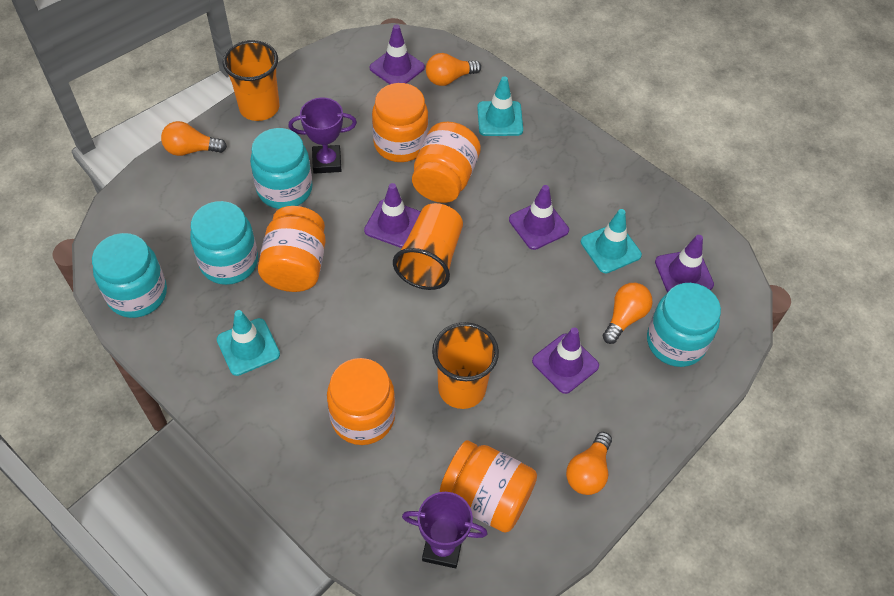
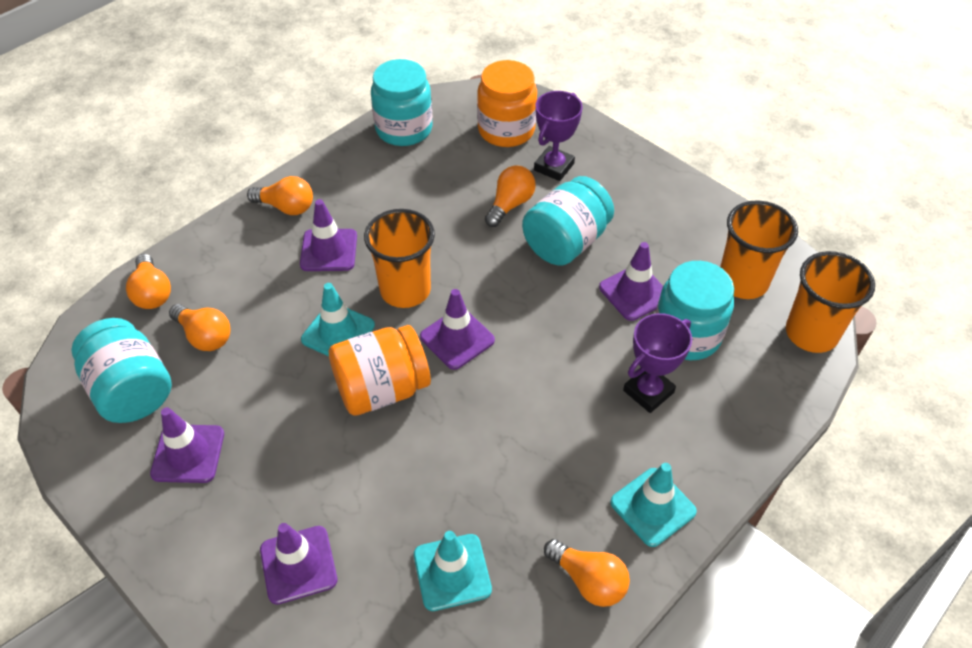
orange jar: 5 -> 2
orange light bulb: 4 -> 5

